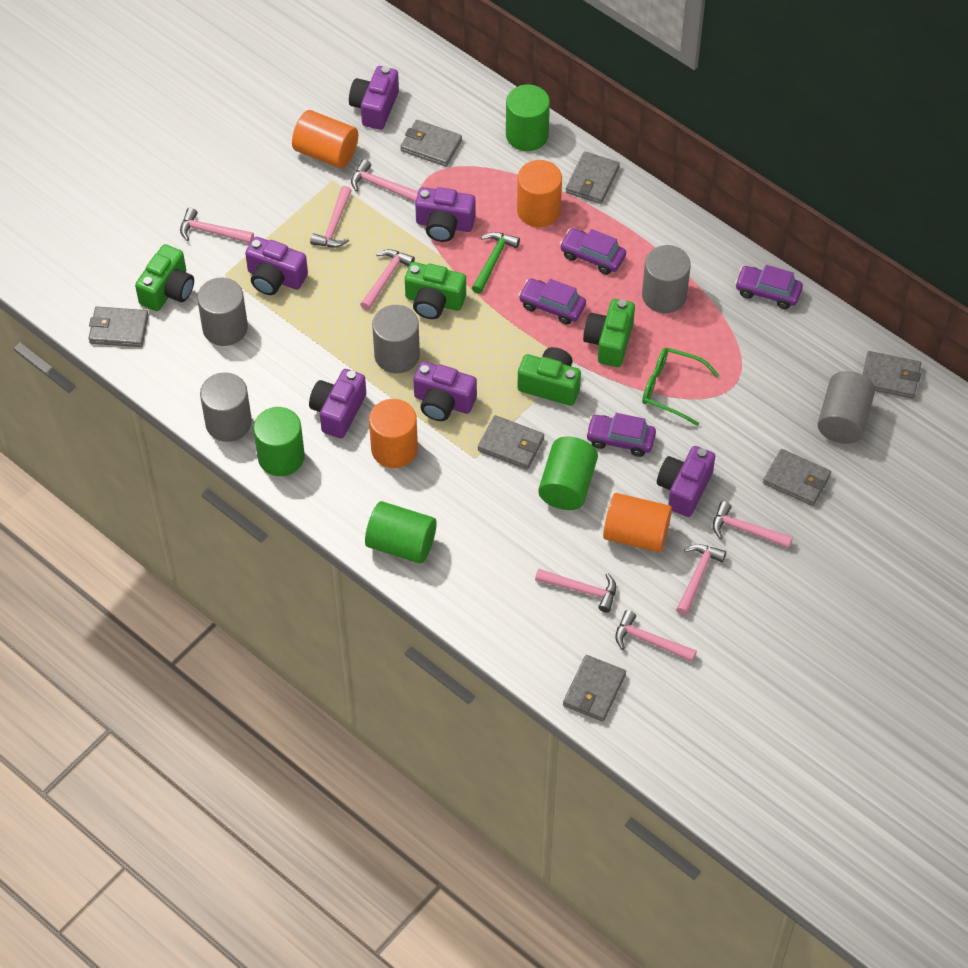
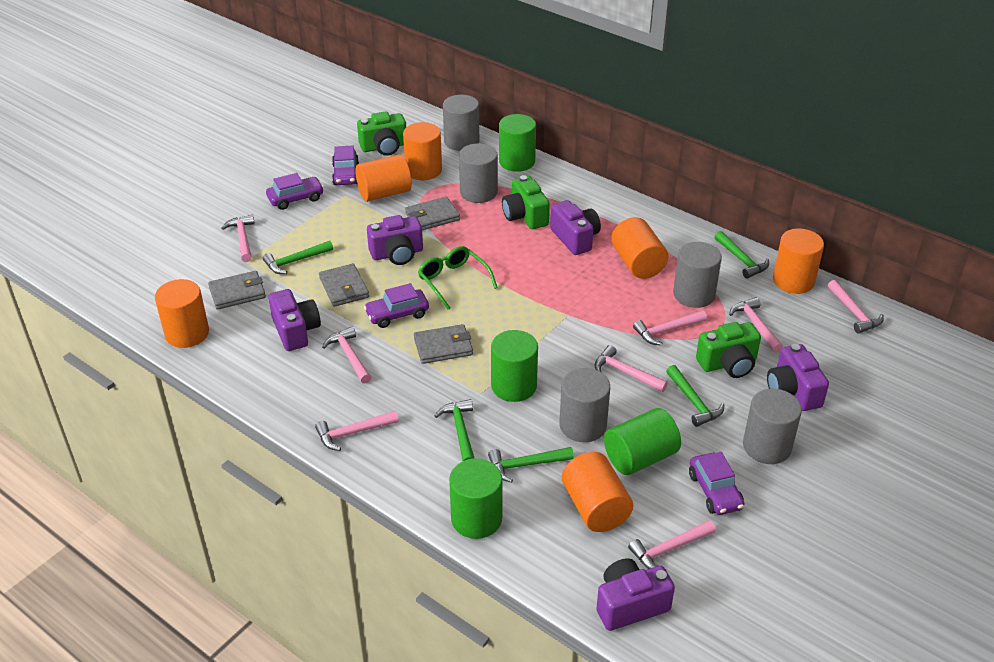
green camera: 4 -> 3
green hammer: 1 -> 5
grey wallet: 7 -> 4
orange cylinder: 4 -> 6
purple camera: 6 -> 5

